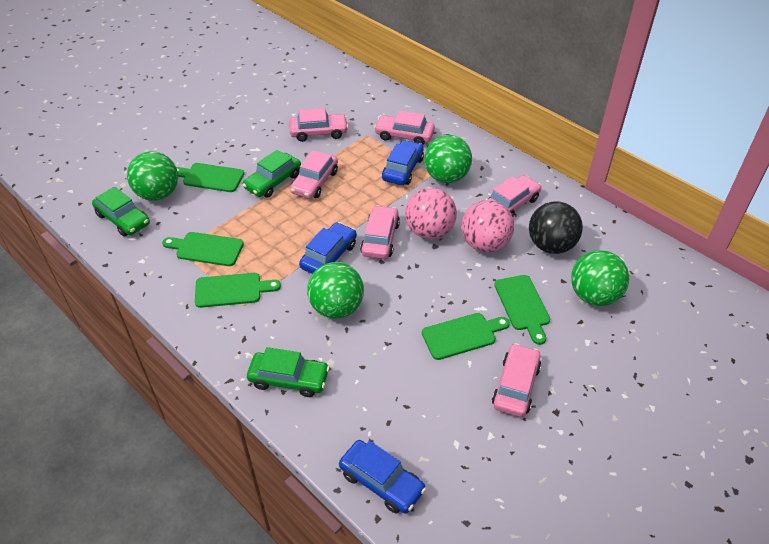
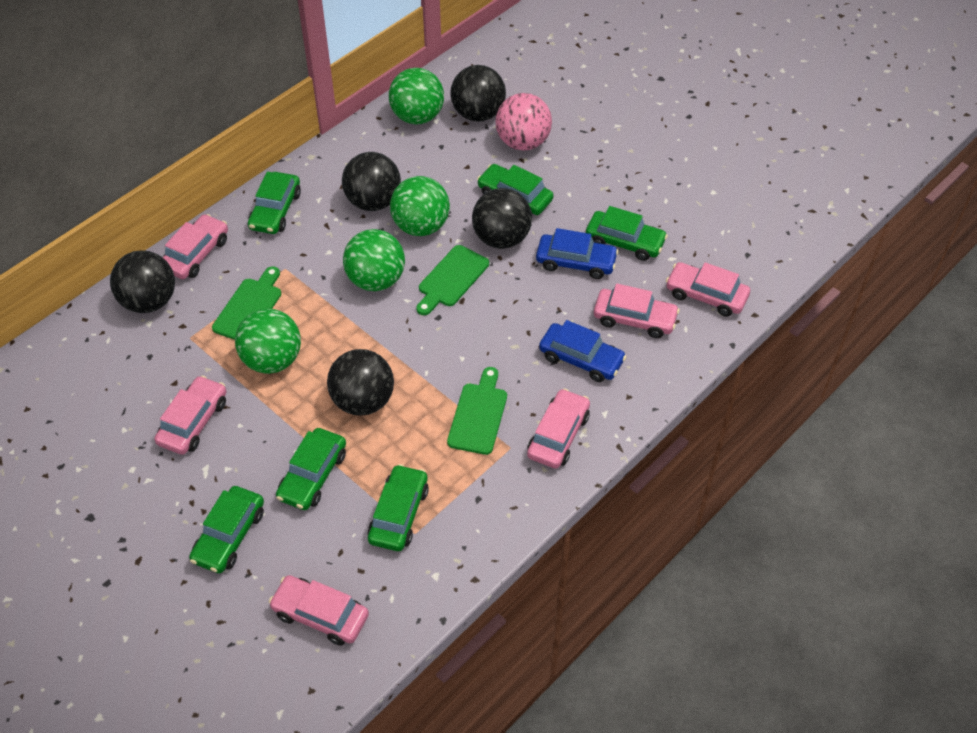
black ball: 1 -> 5
blue car: 3 -> 2
green car: 3 -> 6
green cutting board: 5 -> 3
pink ball: 2 -> 1

